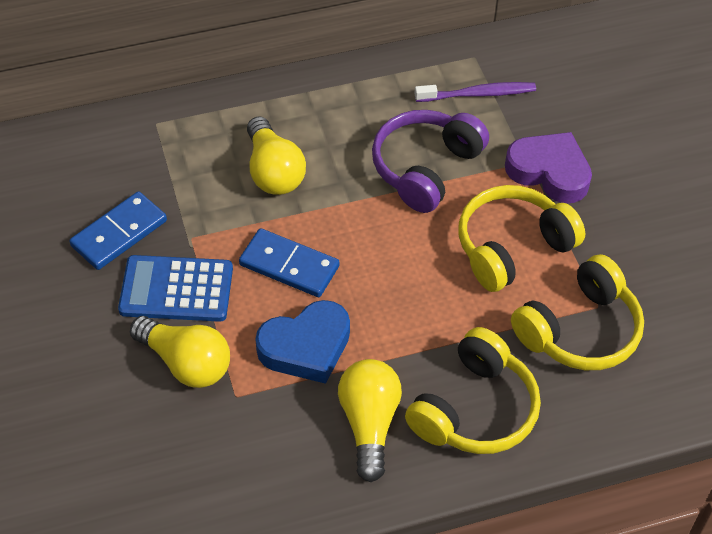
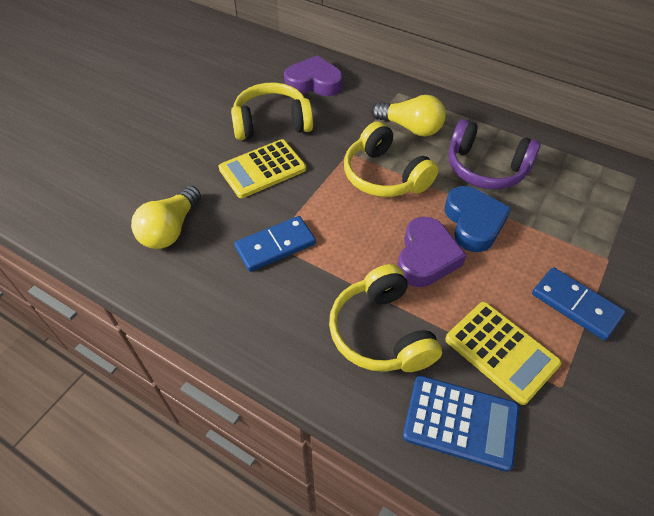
purple heart: 1 -> 2
purple toothbrush: 1 -> 0
yellow calculator: 0 -> 2
yellow light bulb: 3 -> 2

